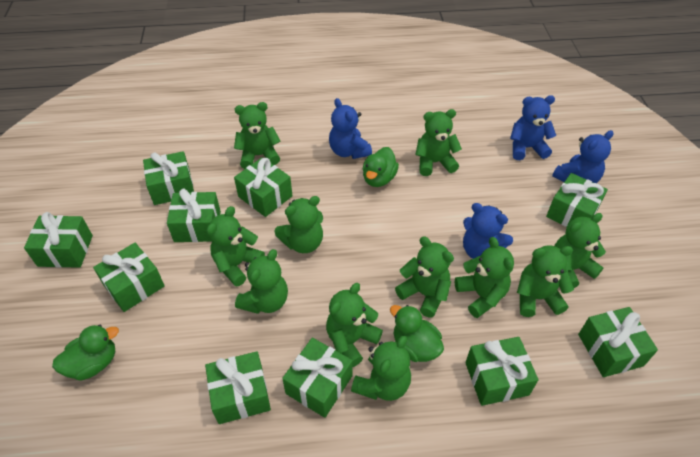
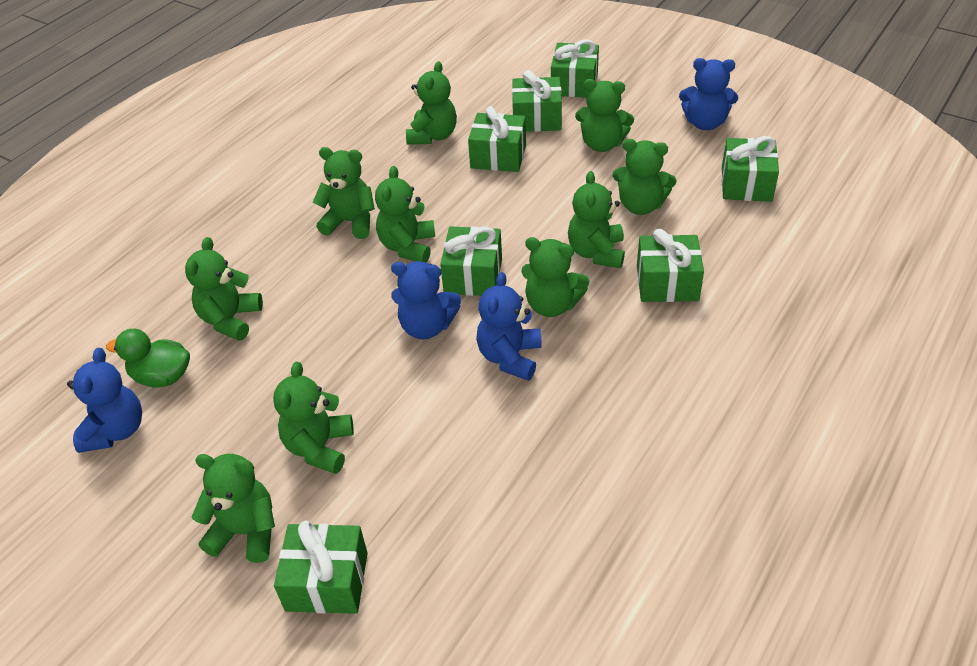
green duck: 3 -> 1
green gift: 10 -> 7
green teddy bear: 11 -> 10

